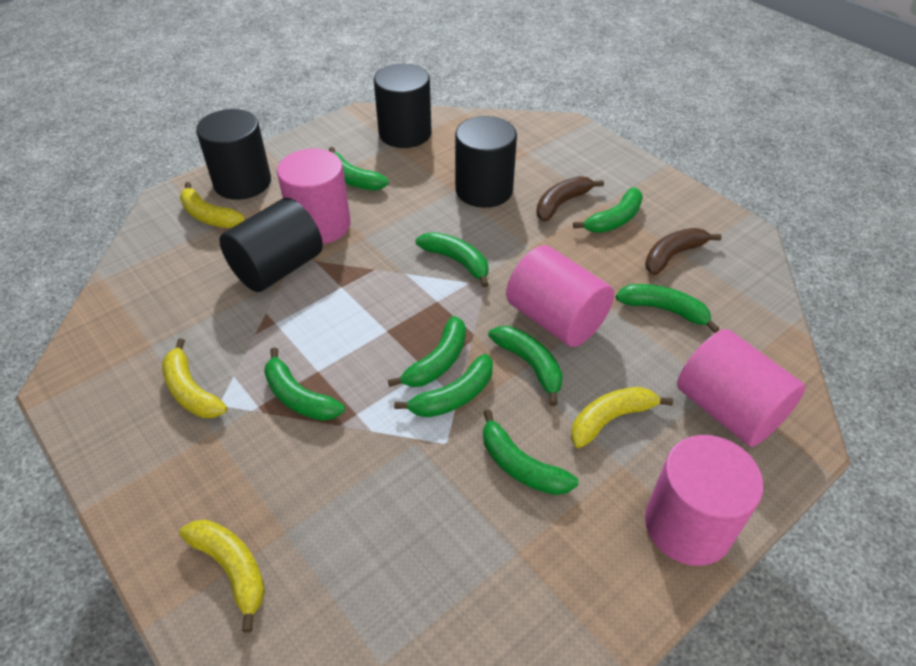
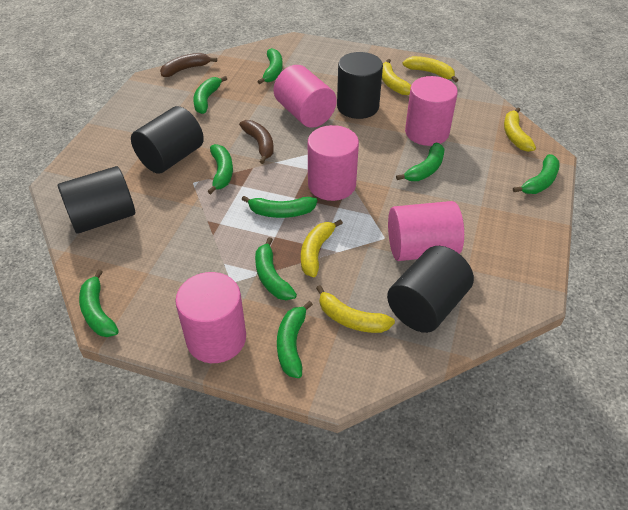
pink cylinder: 4 -> 5
yellow banana: 4 -> 5

